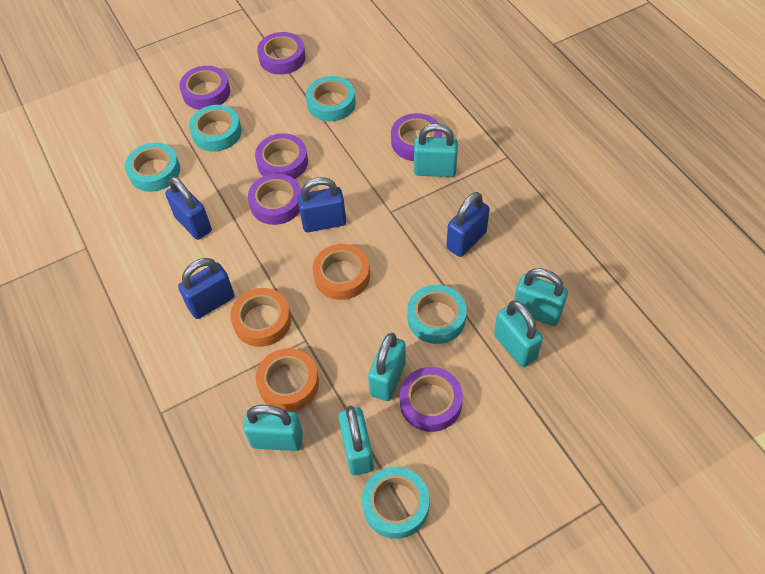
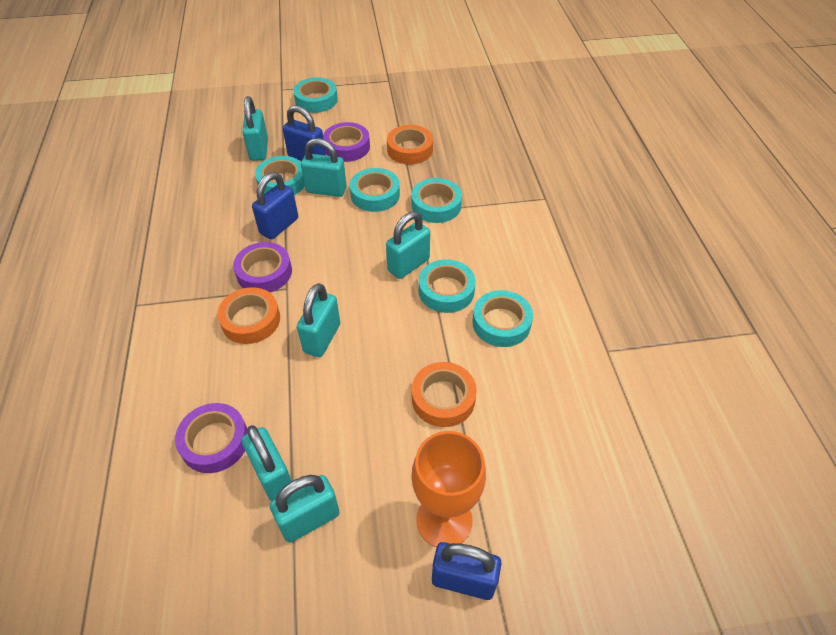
blue padlock: 4 -> 3
orange goblet: 0 -> 1
purple tape: 6 -> 3
turquoise tape: 5 -> 6

